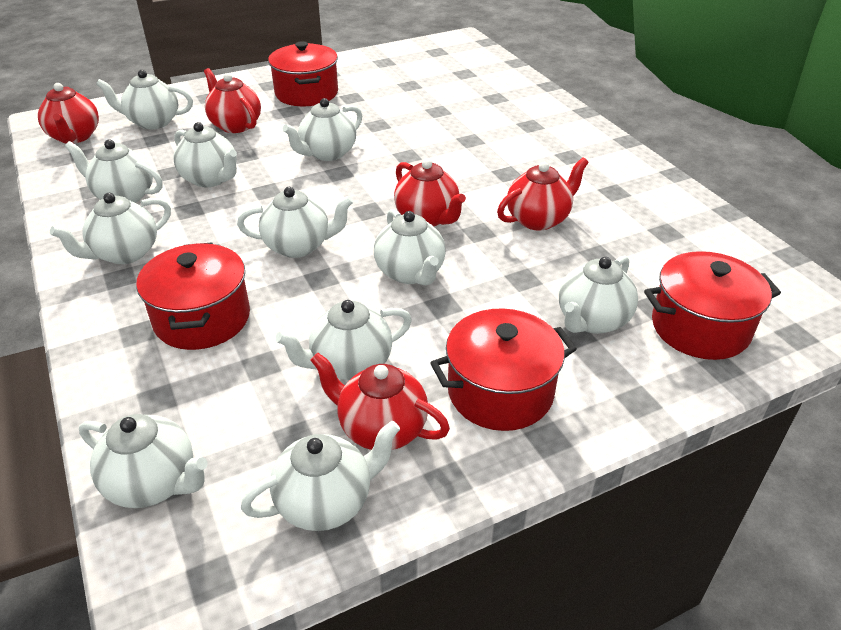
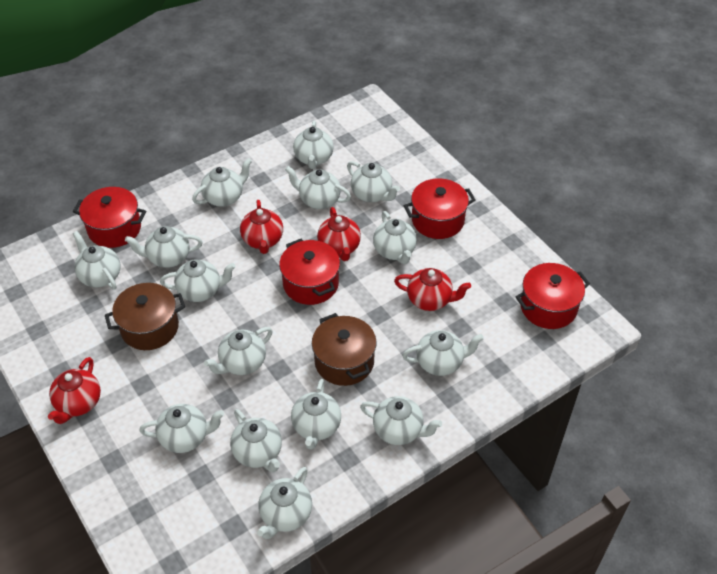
brown pot: 0 -> 2
red teapot: 5 -> 4
white teapot: 11 -> 15

